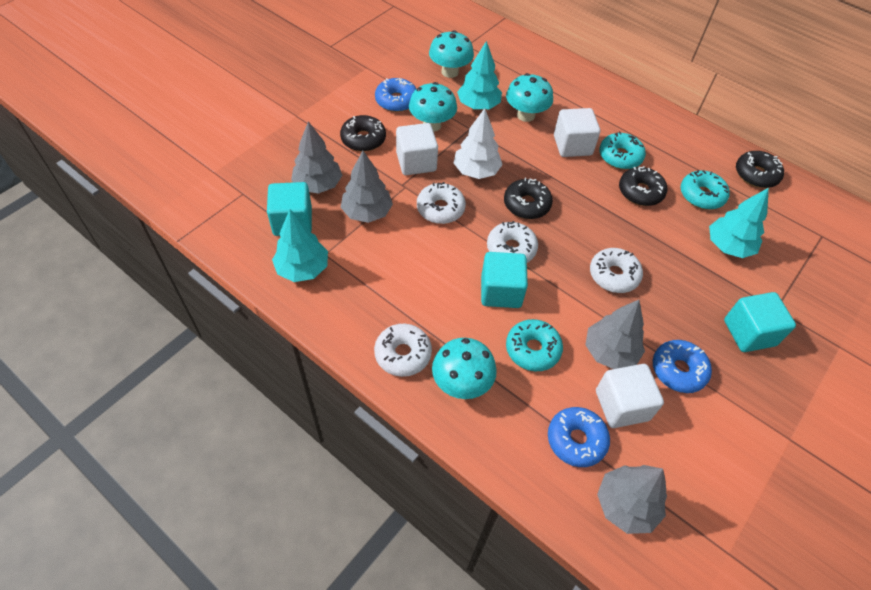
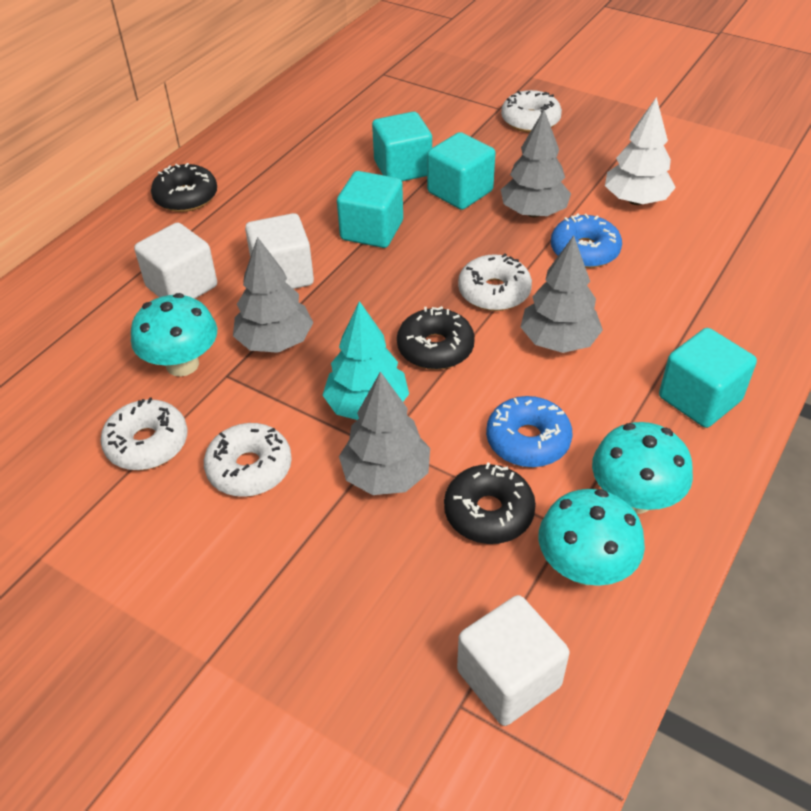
black donut: 4 -> 3
blue donut: 3 -> 2
turquoise cube: 3 -> 4
turquoise donut: 3 -> 0
turquoise mushroom: 4 -> 3
turquoise tree: 3 -> 1

